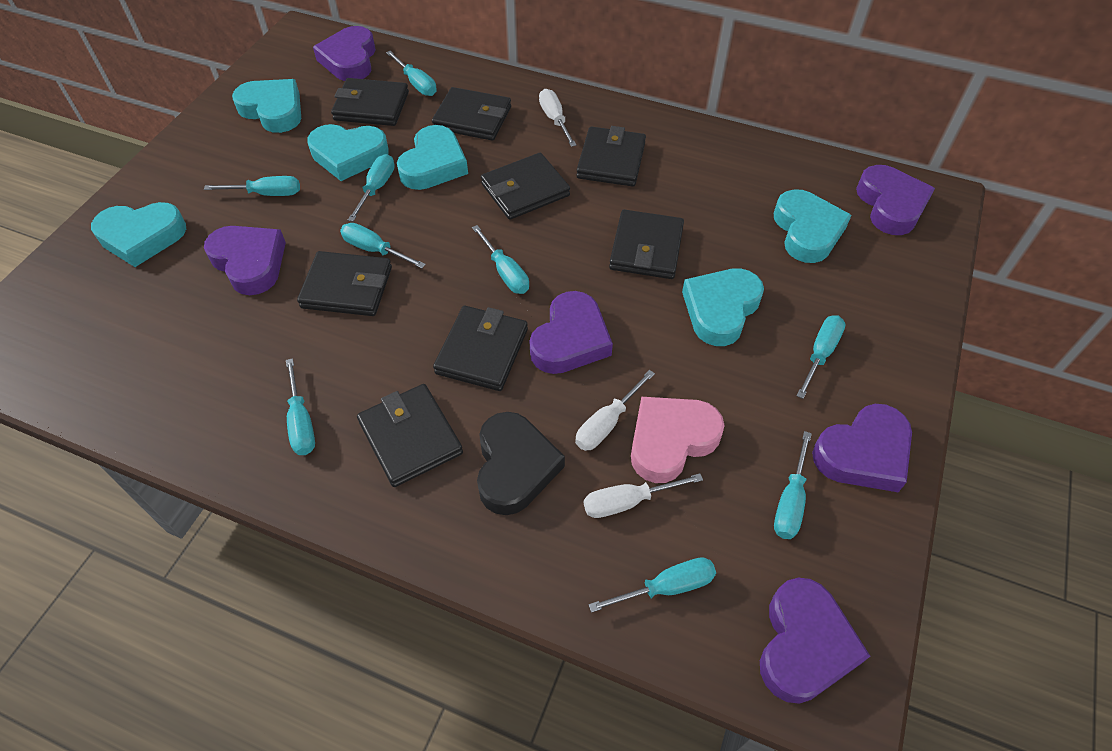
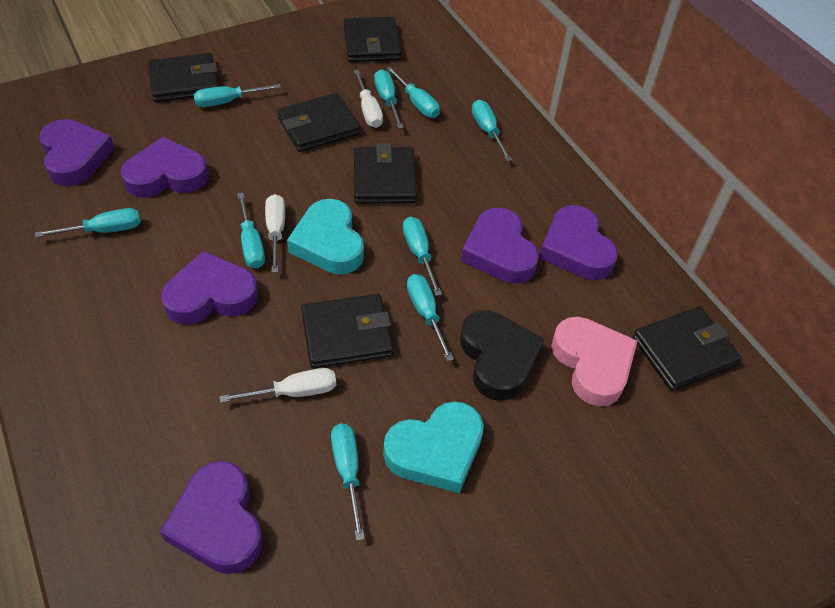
black wallet: 8 -> 6
turquoise heart: 6 -> 2

